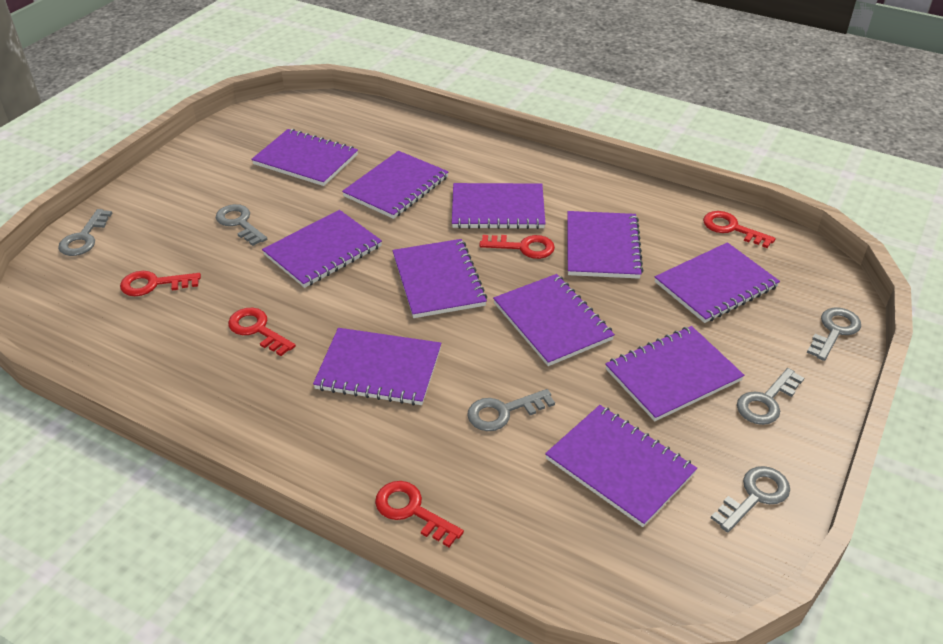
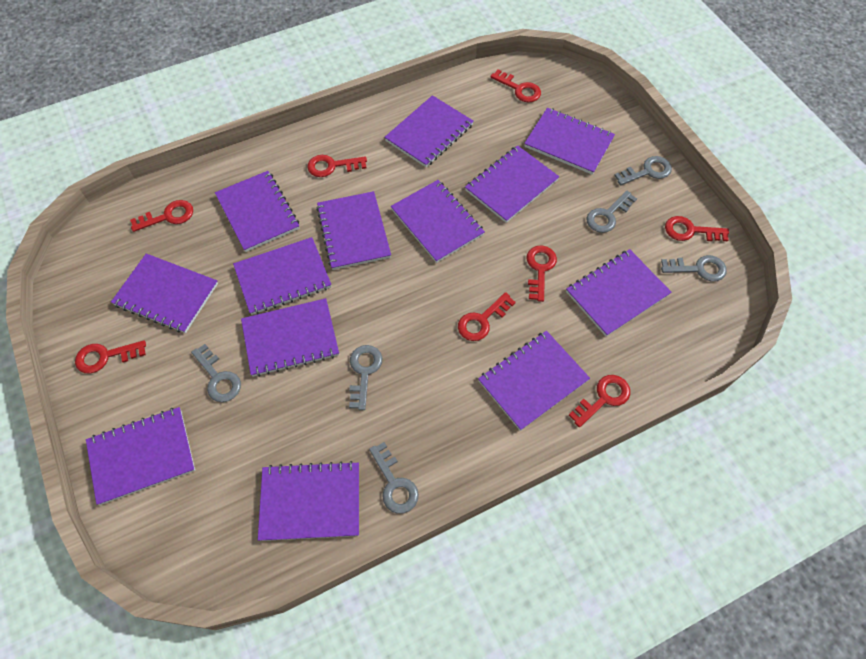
purple notebook: 11 -> 13
red key: 5 -> 8

